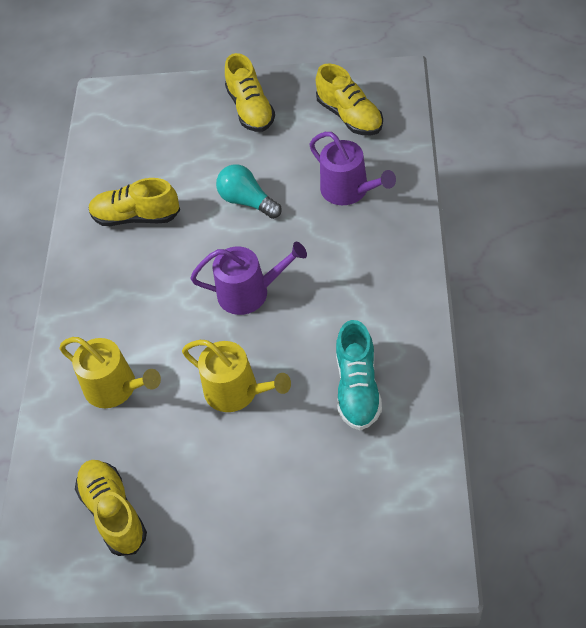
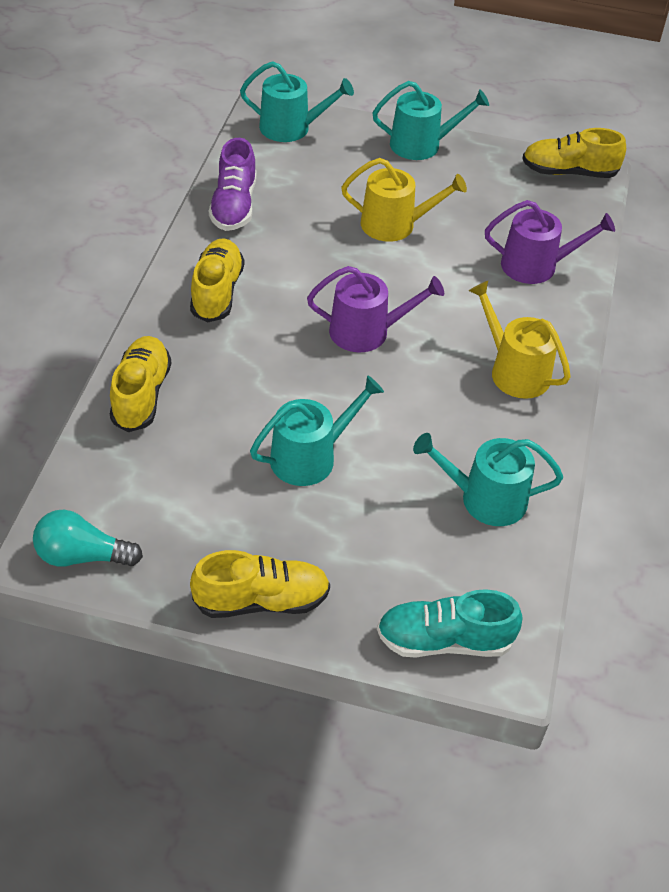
purple shoe: 0 -> 1
turquoise watering can: 0 -> 4

